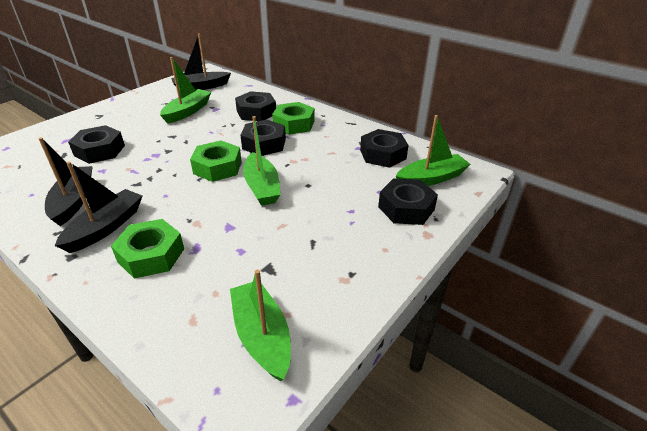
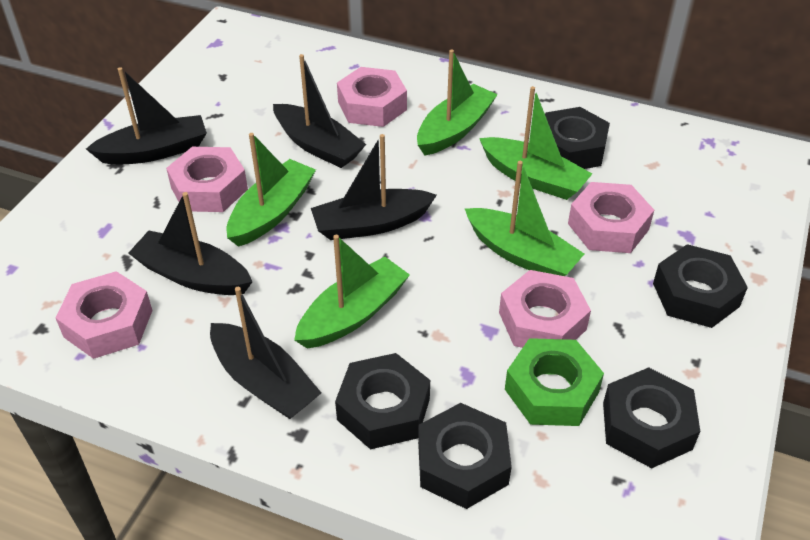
black boat: 3 -> 5
green boat: 4 -> 5
green nut: 3 -> 1
pink nut: 0 -> 5

